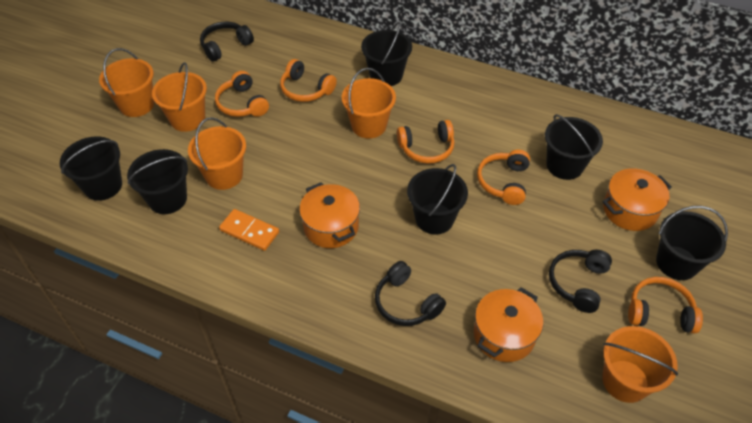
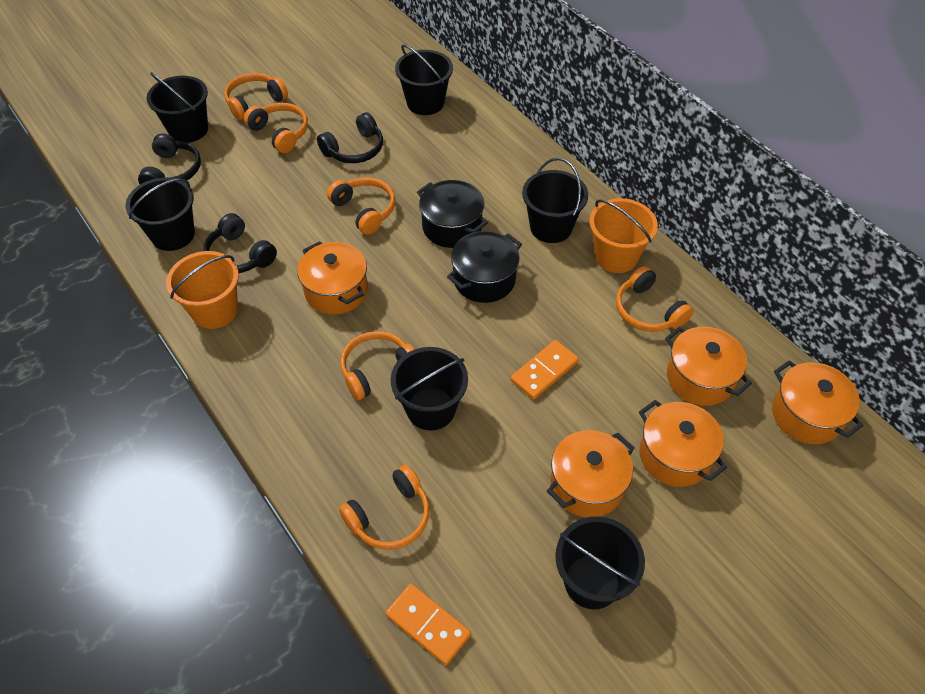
black pot: 0 -> 2
orange bucket: 5 -> 2
orange domino: 1 -> 2
orange headphones: 5 -> 6
orange pot: 3 -> 5

